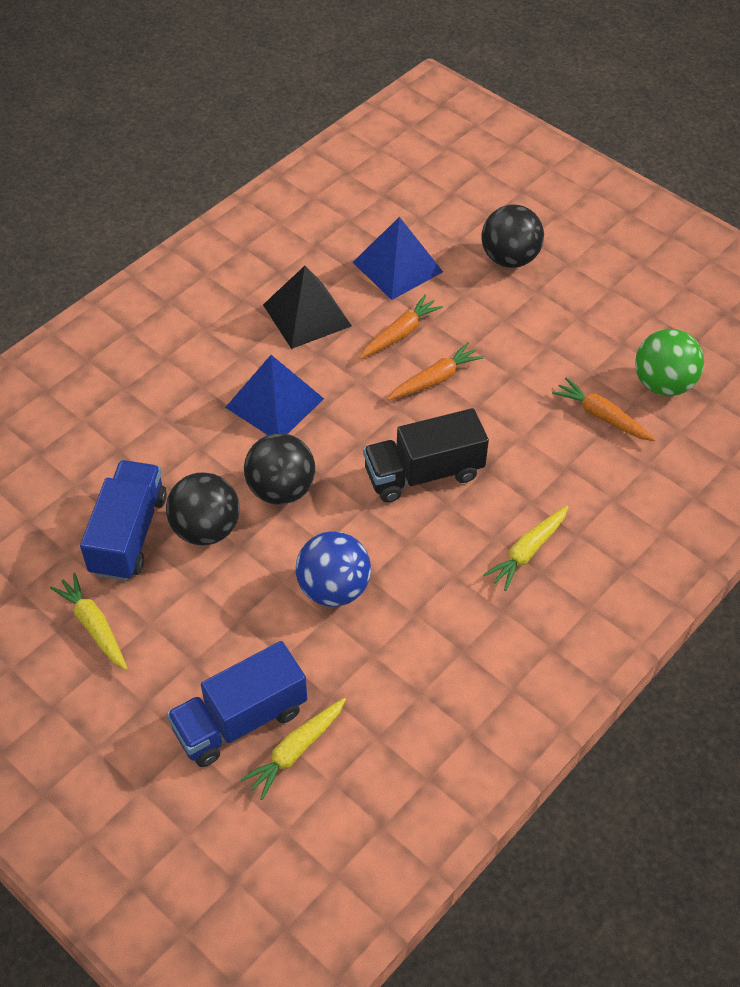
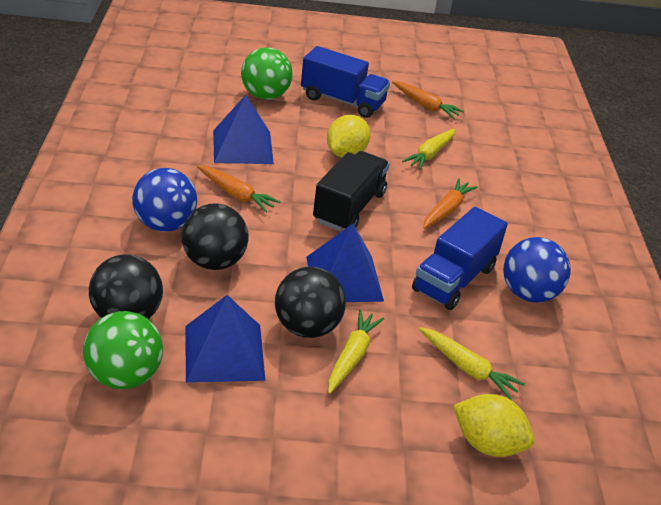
black pyramid: 1 -> 0
blue ball: 1 -> 2
blue pyramid: 2 -> 3
green ball: 1 -> 2
yellow lemon: 0 -> 2

